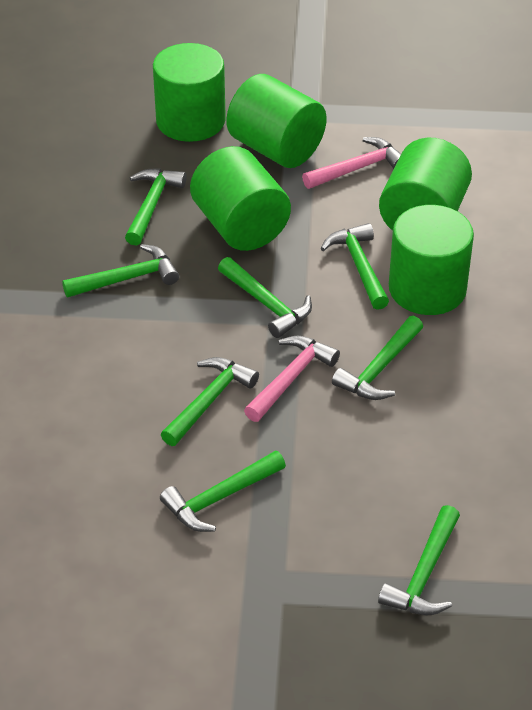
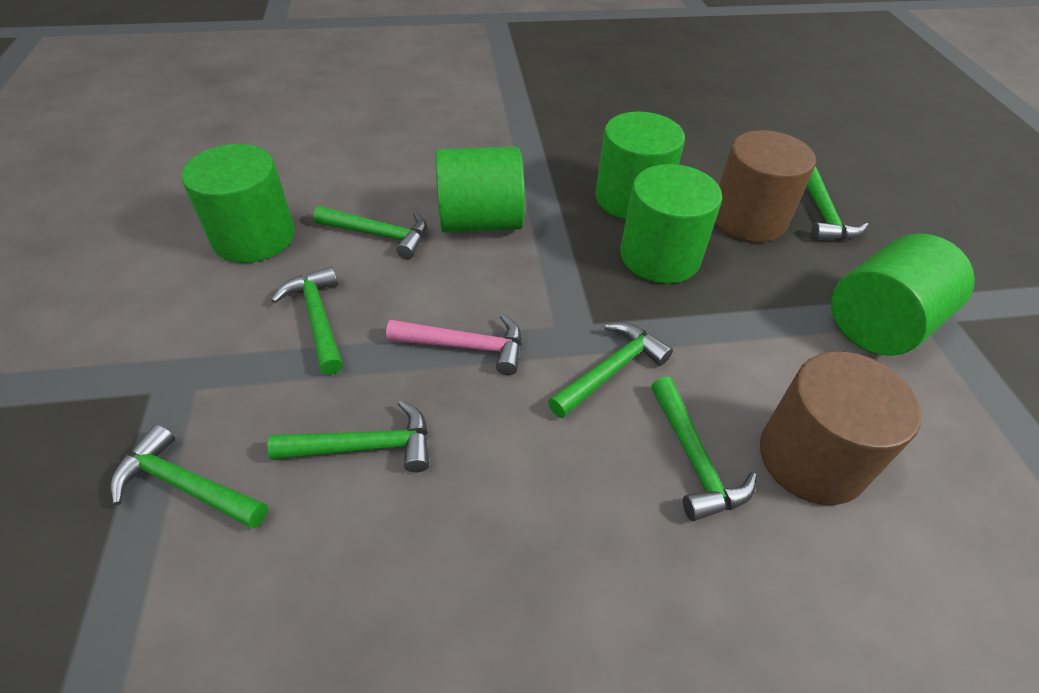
brown cylinder: 0 -> 2
green hammer: 8 -> 7
pink hammer: 2 -> 1

